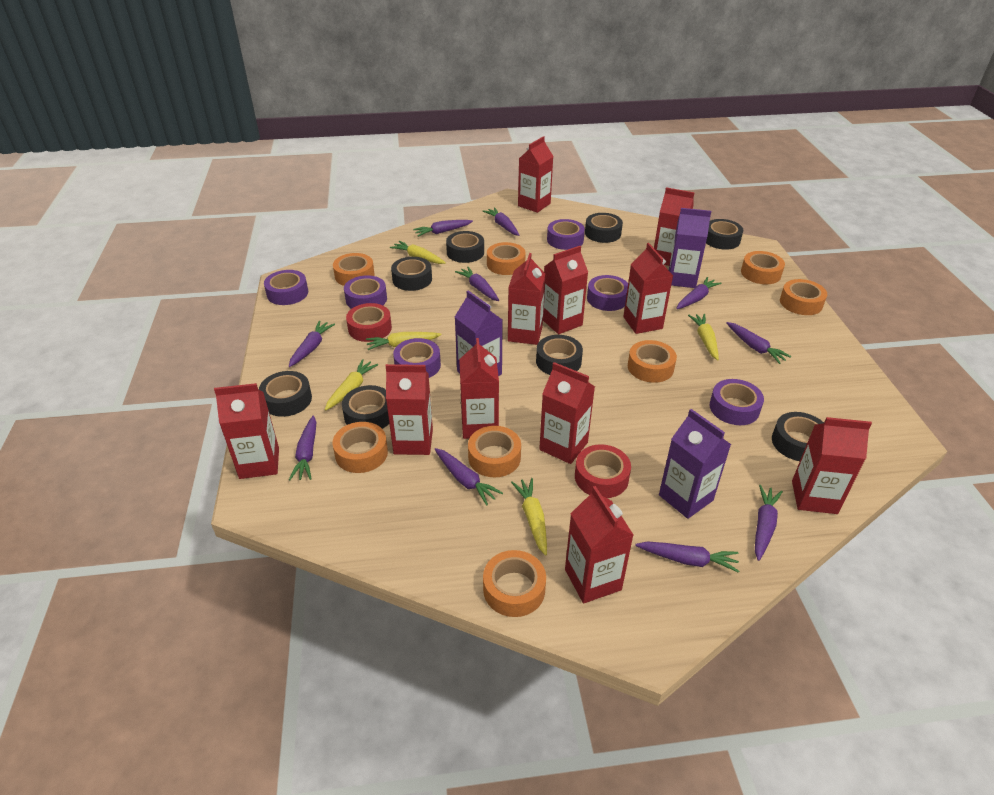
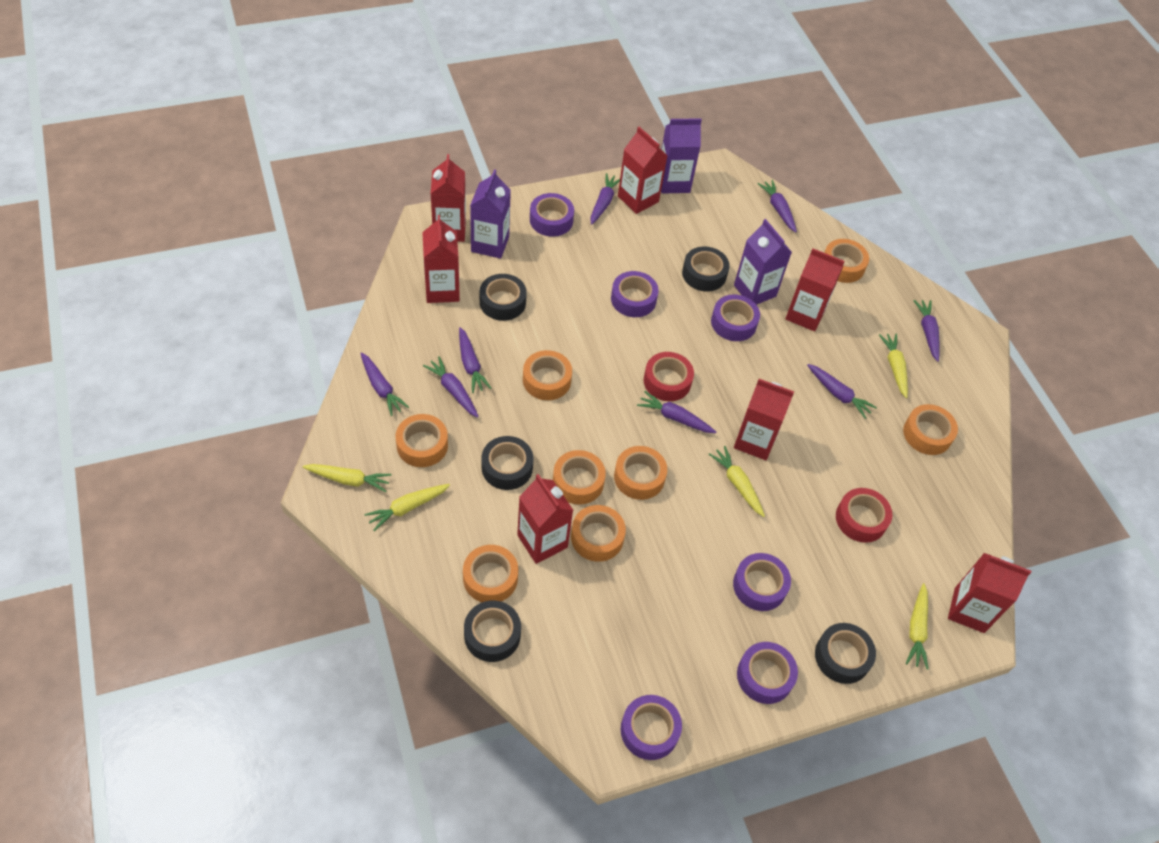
black tape: 8 -> 5
purple carrot: 10 -> 8
red carton: 11 -> 7

